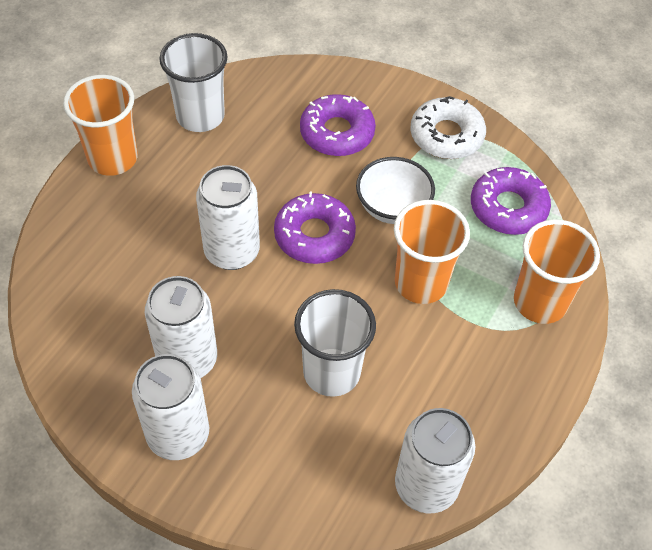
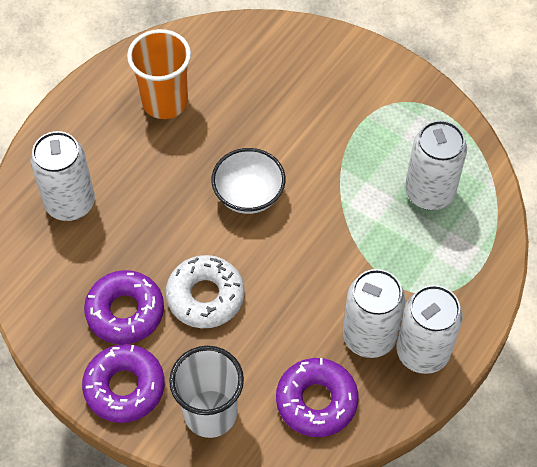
orange cup: 3 -> 1
white cup: 2 -> 1

